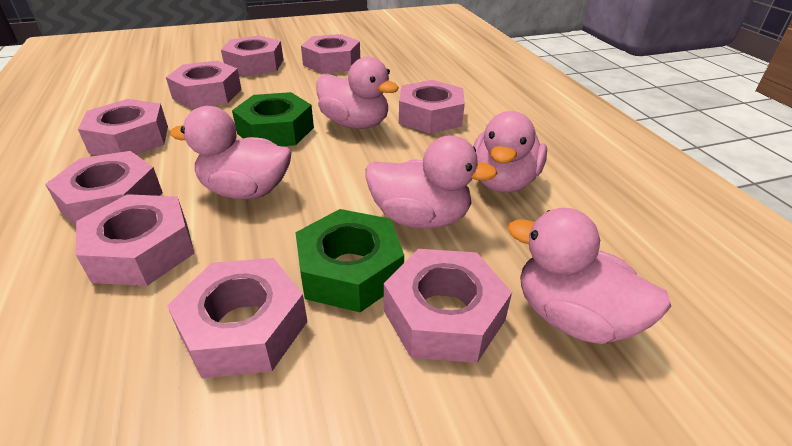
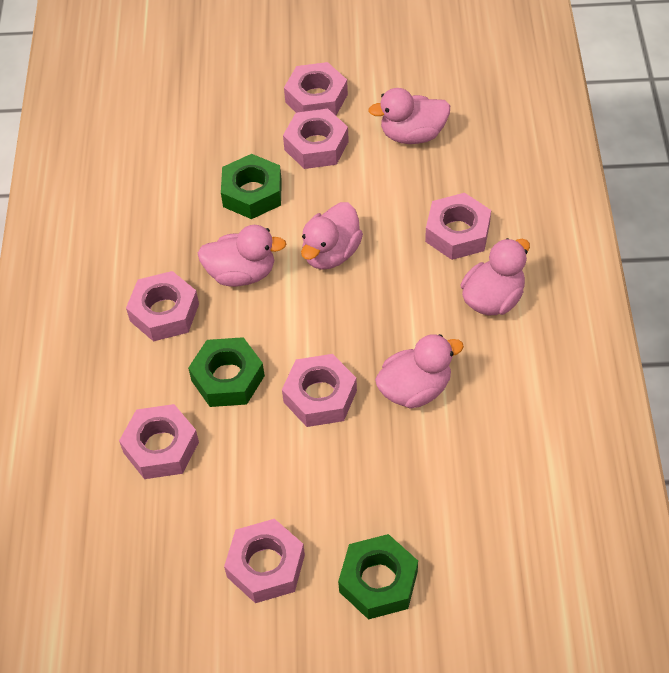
green nut: 2 -> 3
pink nut: 9 -> 7

